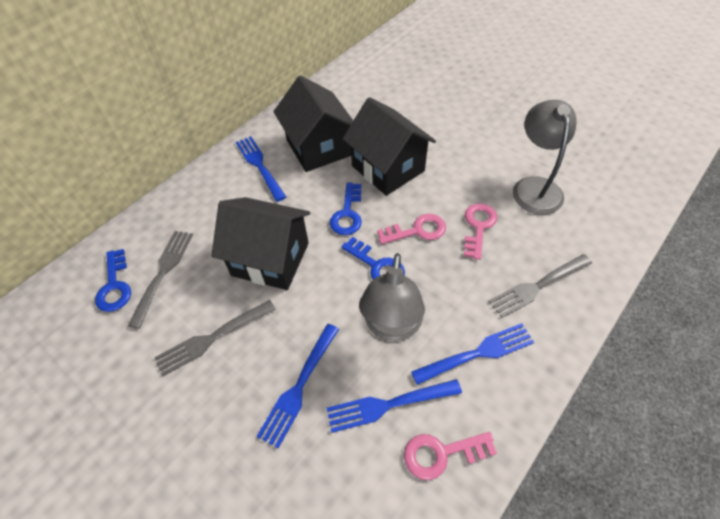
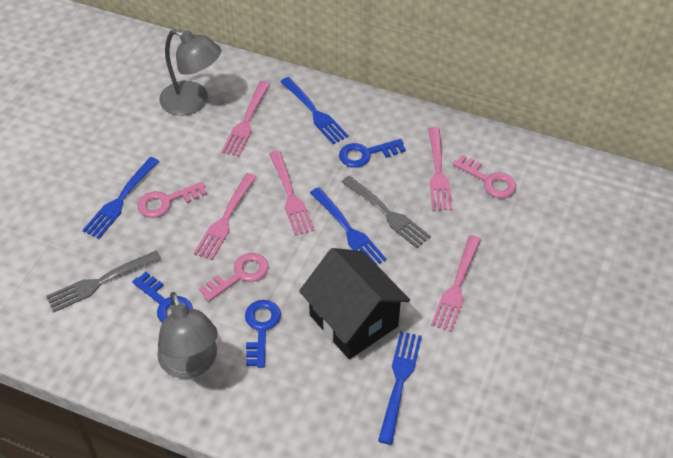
black house: 3 -> 1
grey fork: 3 -> 2
pink fork: 0 -> 5

